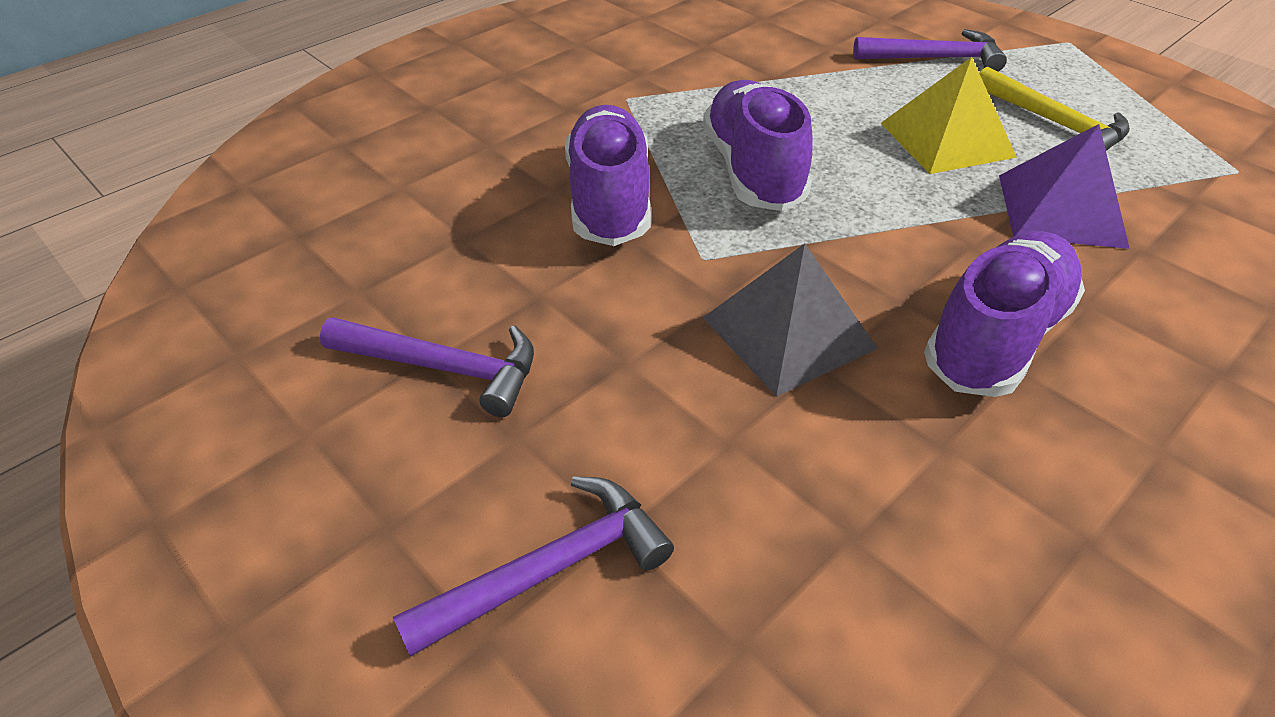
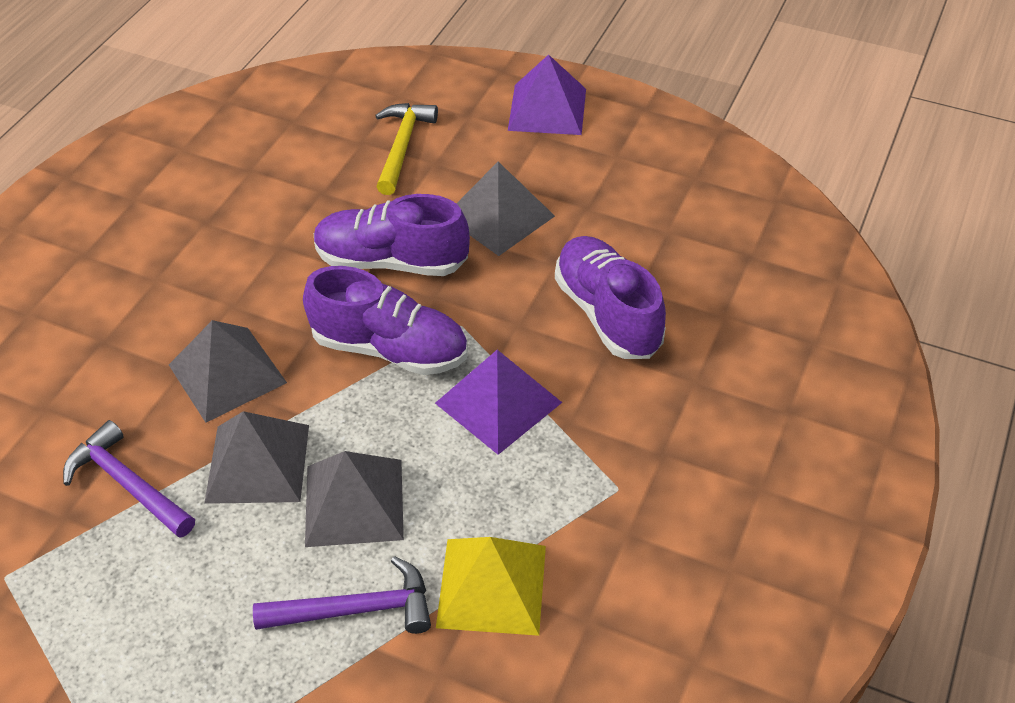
grey pyramid: 1 -> 4
purple hammer: 3 -> 2
purple pyramid: 1 -> 2

